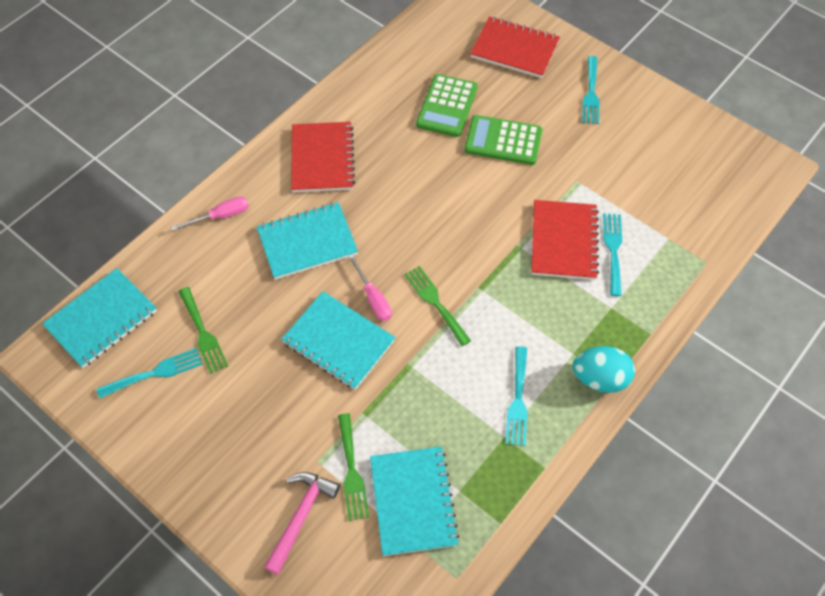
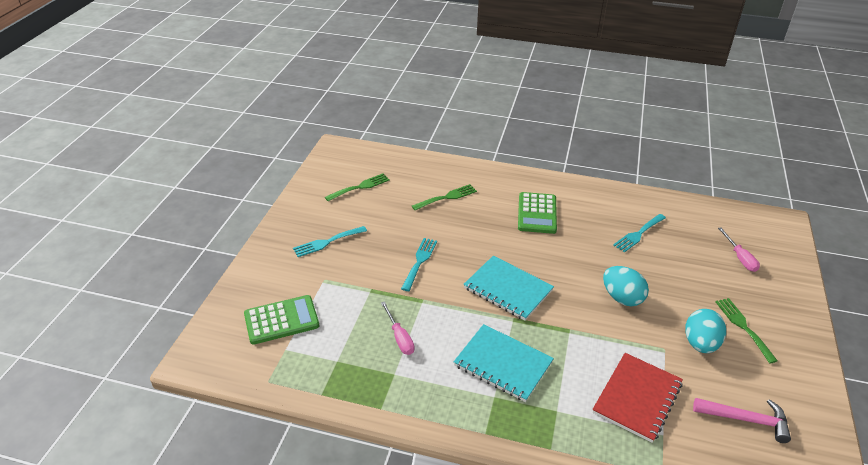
red notebook: 3 -> 1
turquoise egg: 1 -> 2
turquoise fork: 4 -> 3
turquoise notebook: 4 -> 2

